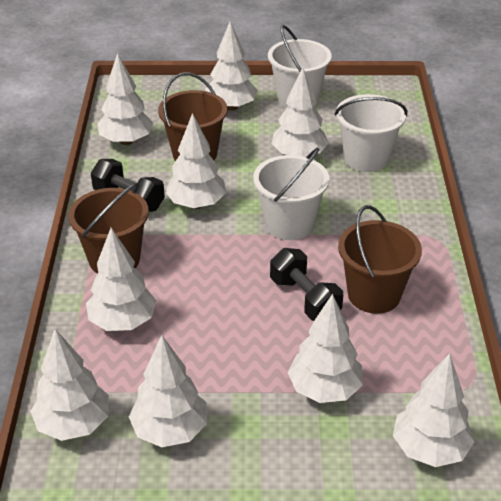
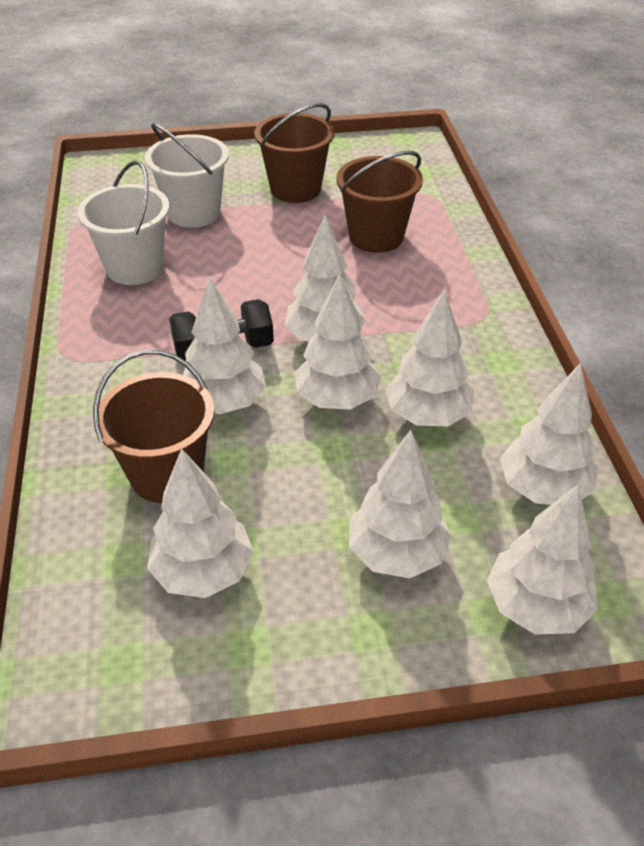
black dumbbell: 2 -> 1
white bucket: 3 -> 2
white tree: 9 -> 8

